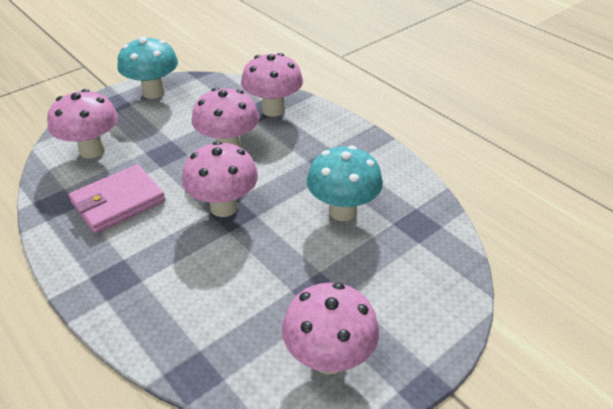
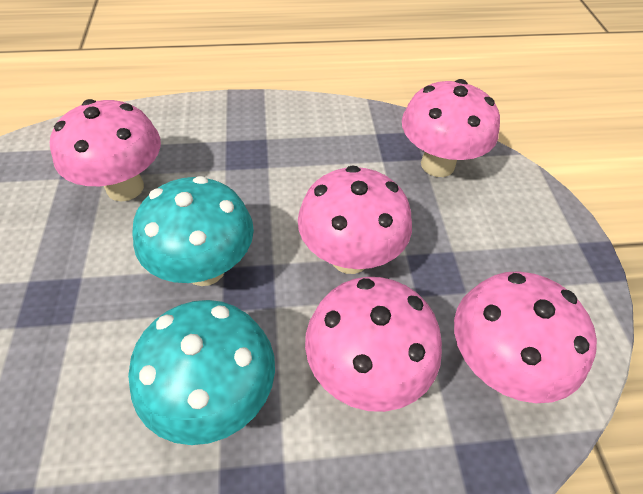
pink wallet: 1 -> 0

